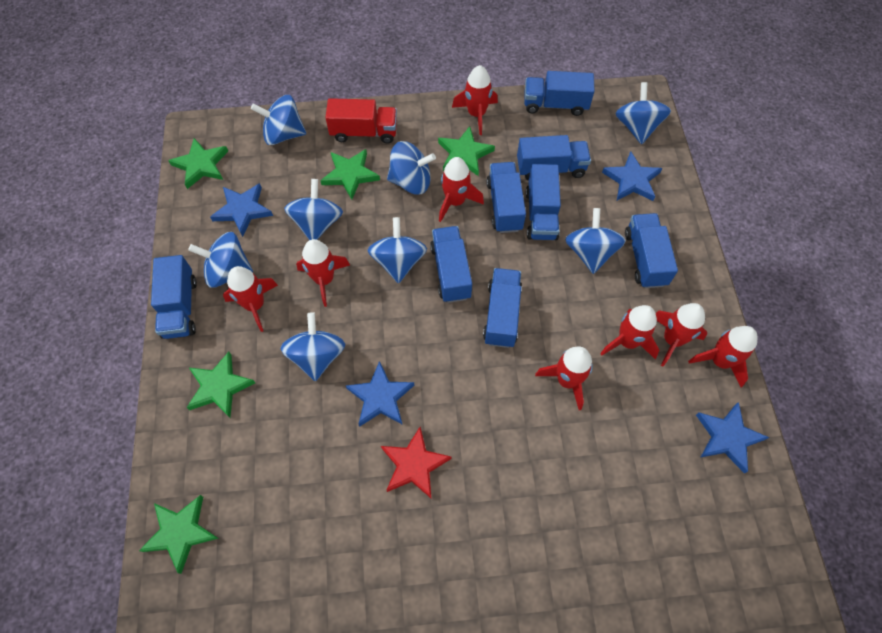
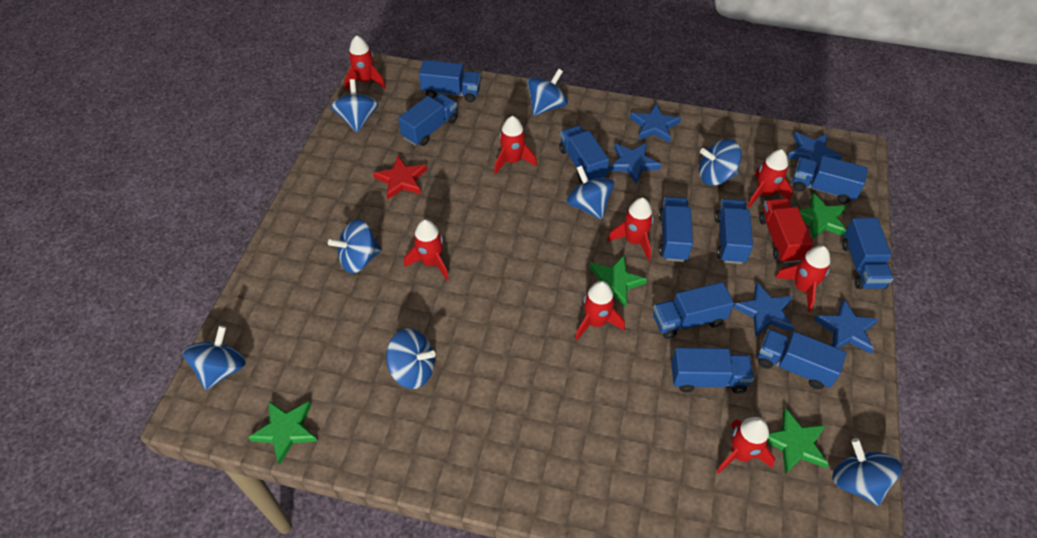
blue star: 4 -> 5
blue truck: 8 -> 10
green star: 5 -> 4

